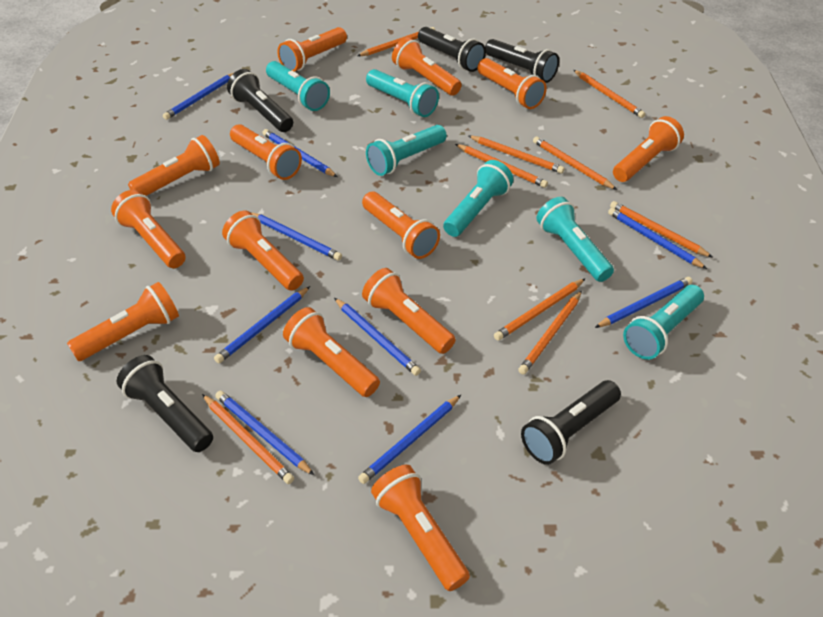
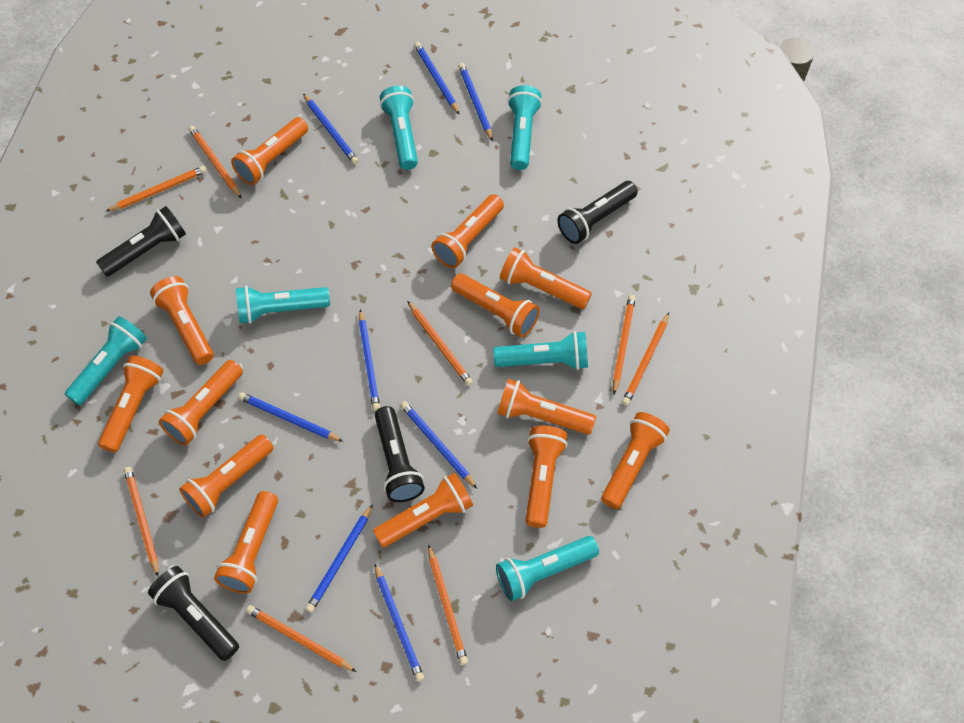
black flashlight: 5 -> 4
blue pencil: 9 -> 8
orange pencil: 9 -> 8

